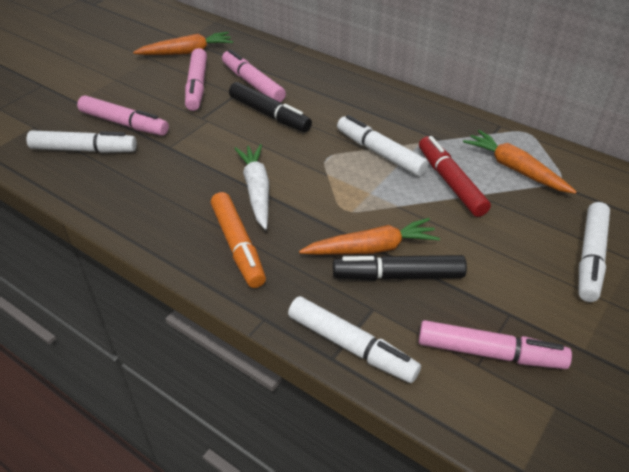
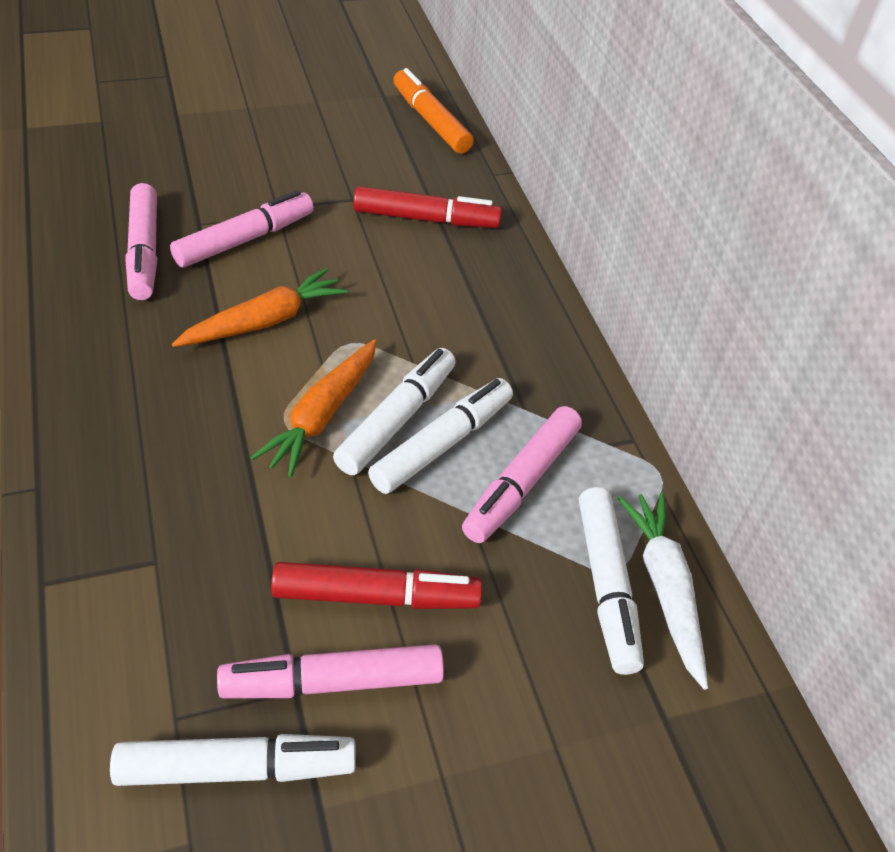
black marker: 2 -> 0
orange carrot: 3 -> 2
red marker: 1 -> 2

